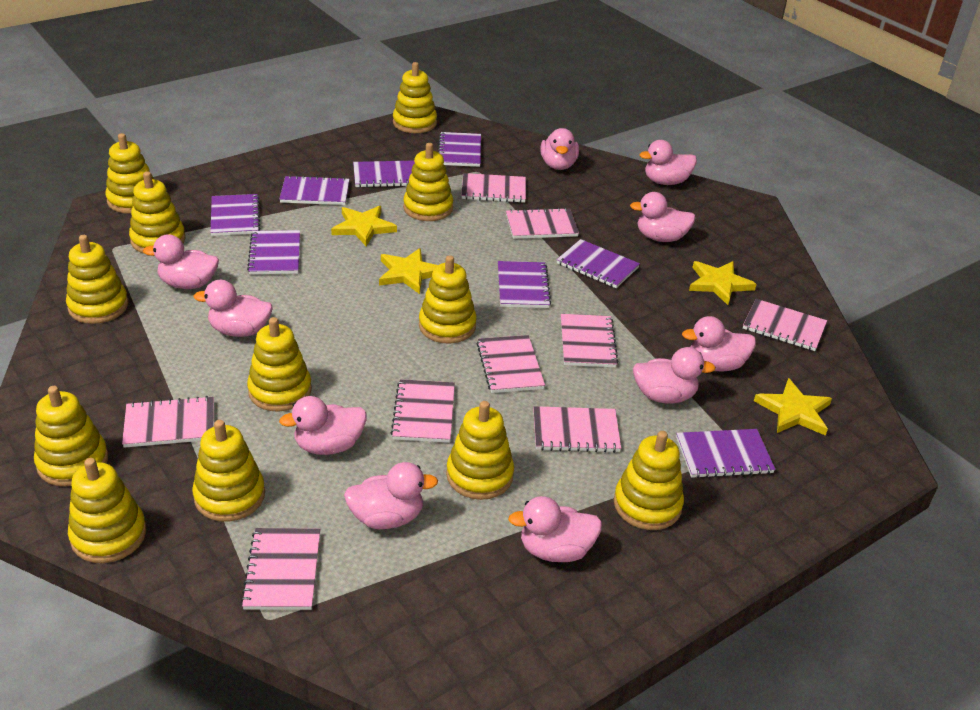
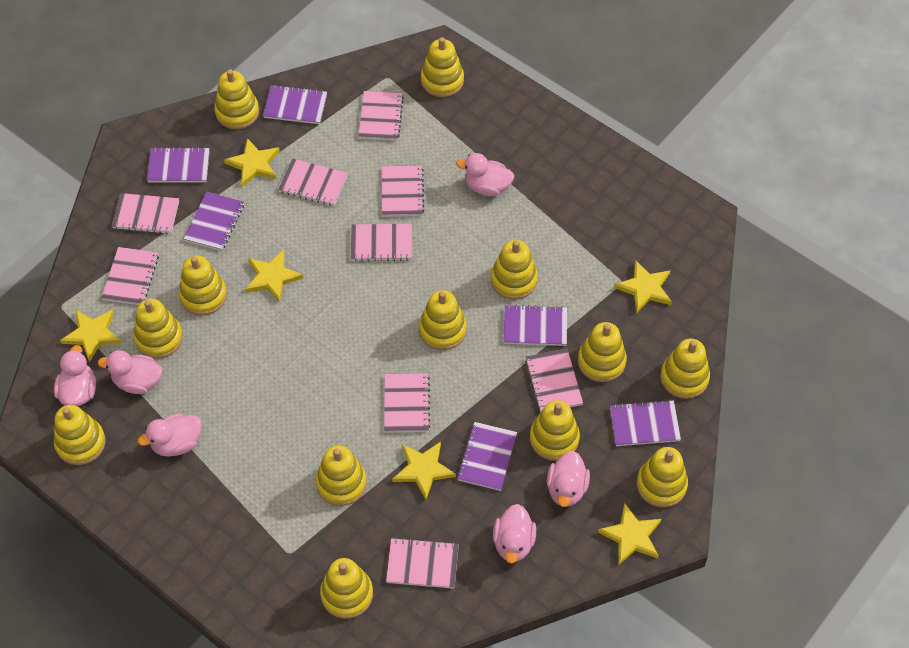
pink duck: 10 -> 6
purple notebook: 8 -> 6
yellow stacking toy: 12 -> 13
yellow star: 4 -> 6

